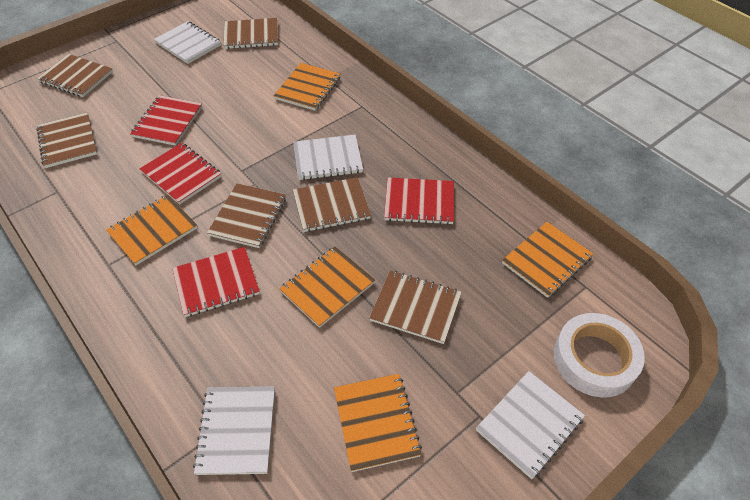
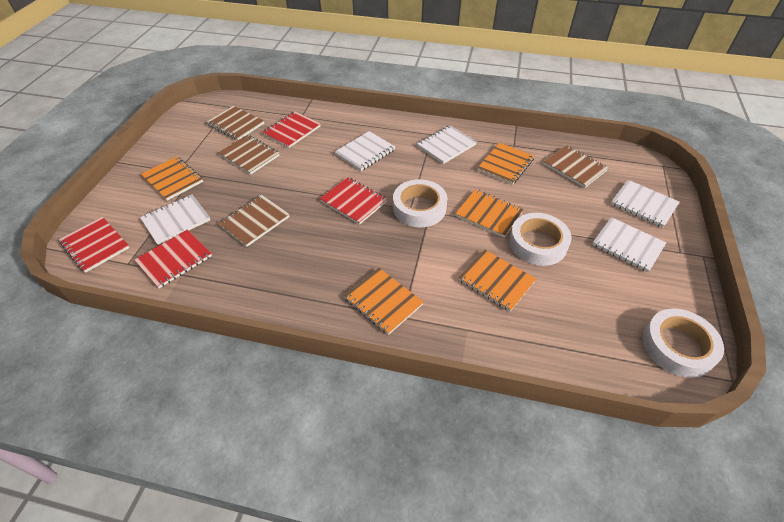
brown notebook: 6 -> 4
white notebook: 4 -> 5
white tape: 1 -> 3

